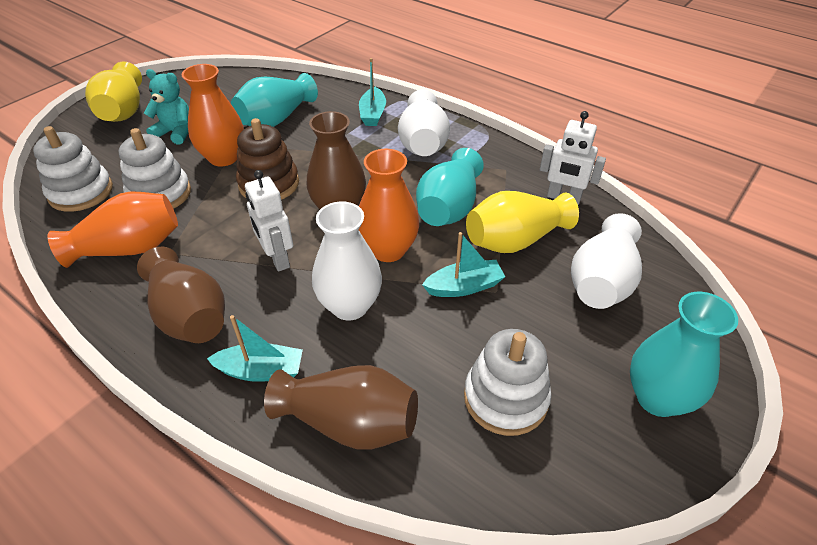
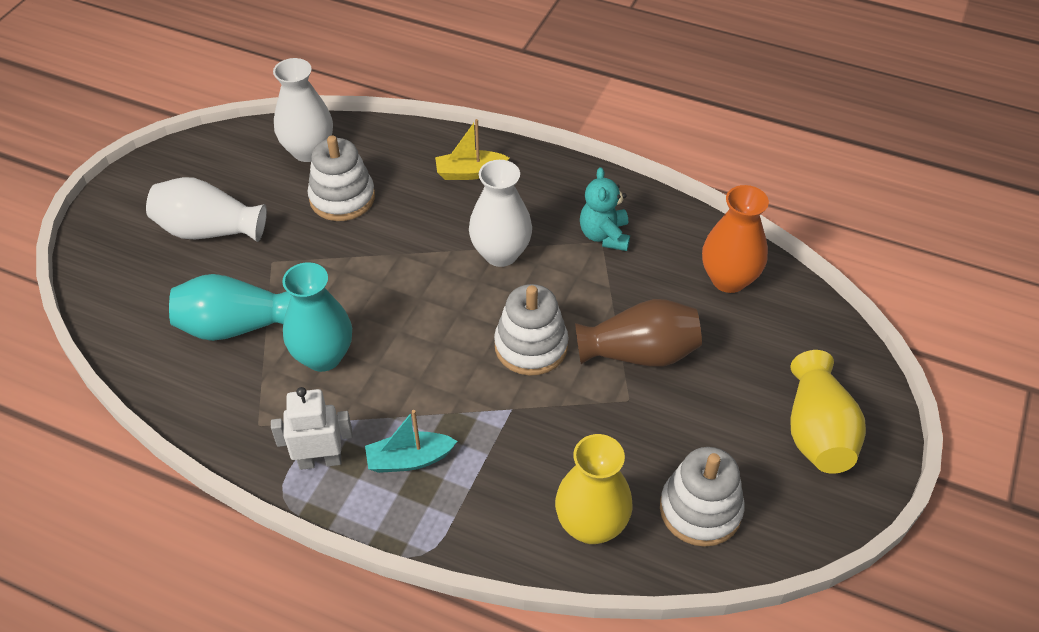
brown stacking toy: 1 -> 0
brown vase: 3 -> 1
orange vase: 3 -> 1
turquoise boat: 3 -> 1
turquoise vase: 3 -> 2
white robot: 2 -> 1
yellow boat: 0 -> 1

